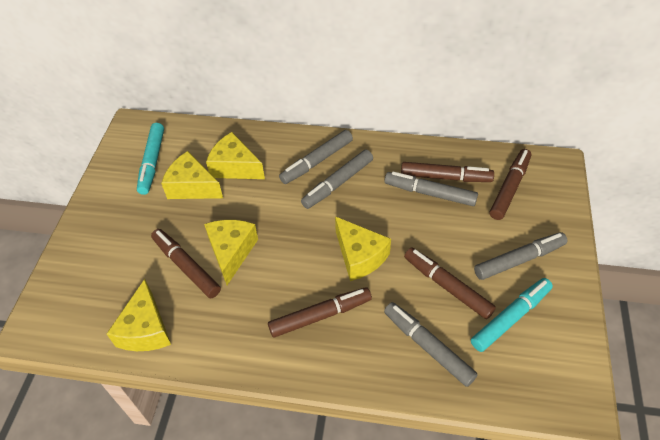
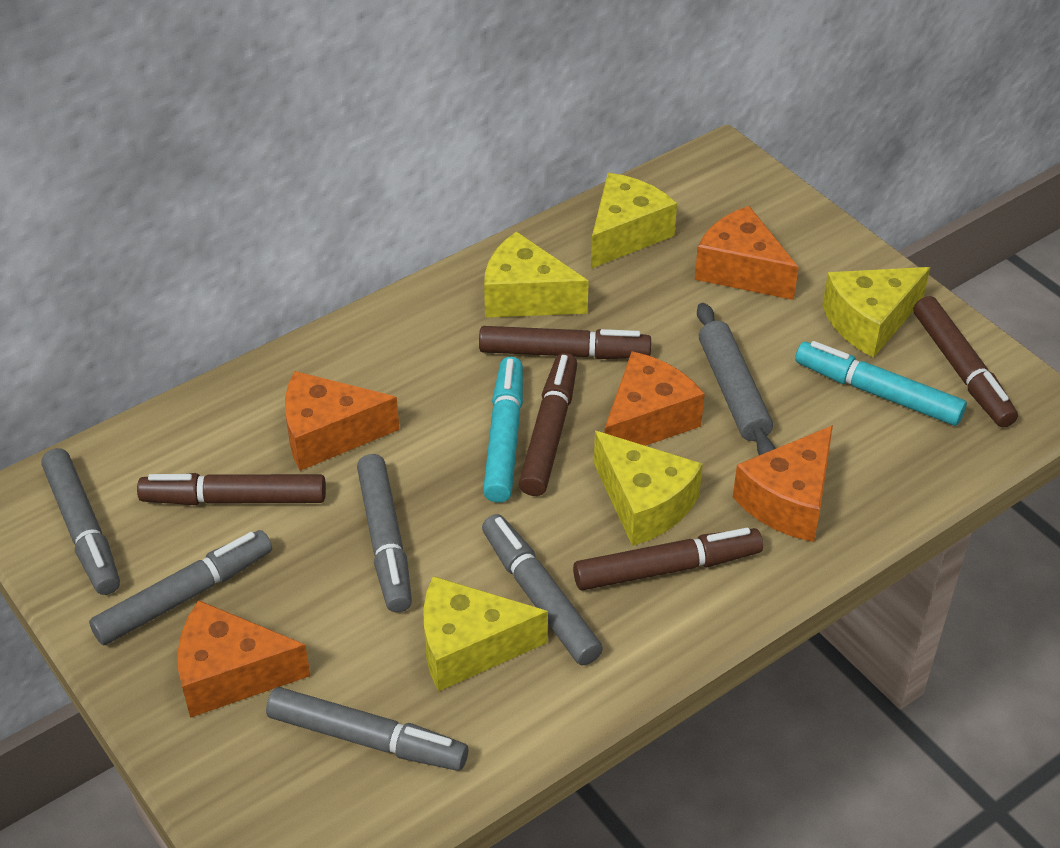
grey rolling pin: 0 -> 1
orange cheese: 0 -> 5

